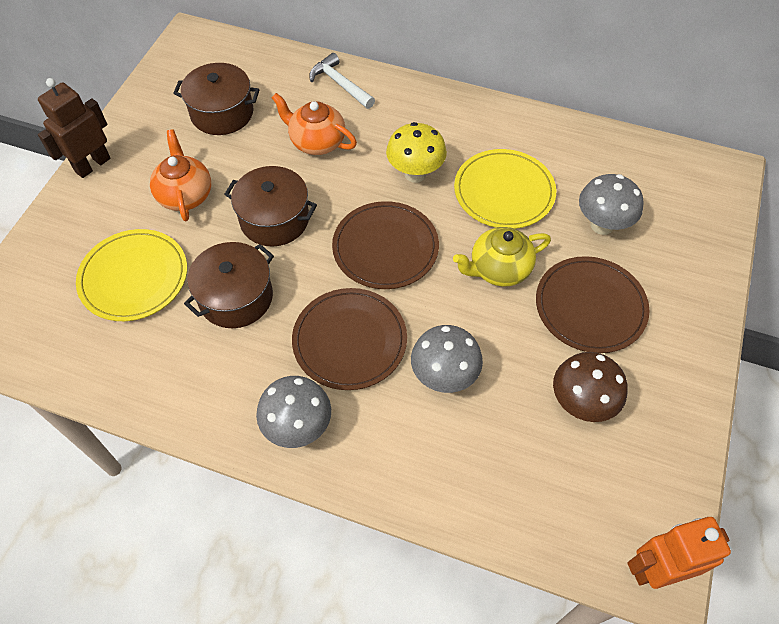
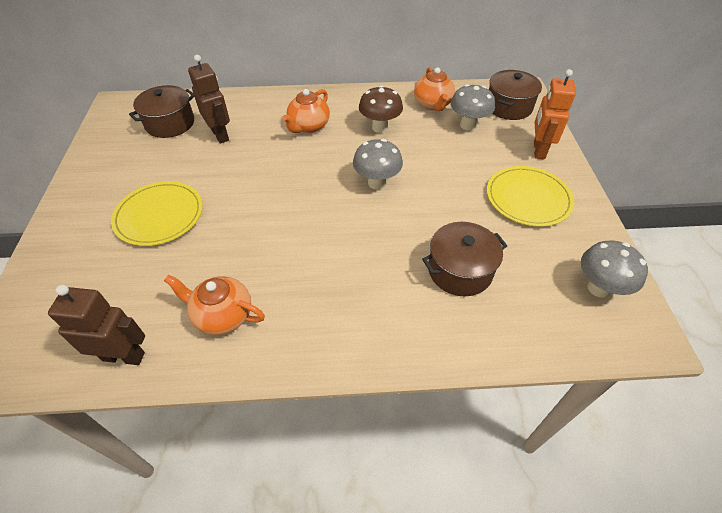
brown plate: 3 -> 0
brown robot: 1 -> 2
orange teapot: 2 -> 3
white hammer: 1 -> 0
yellow mushroom: 1 -> 0
yellow teapot: 1 -> 0

